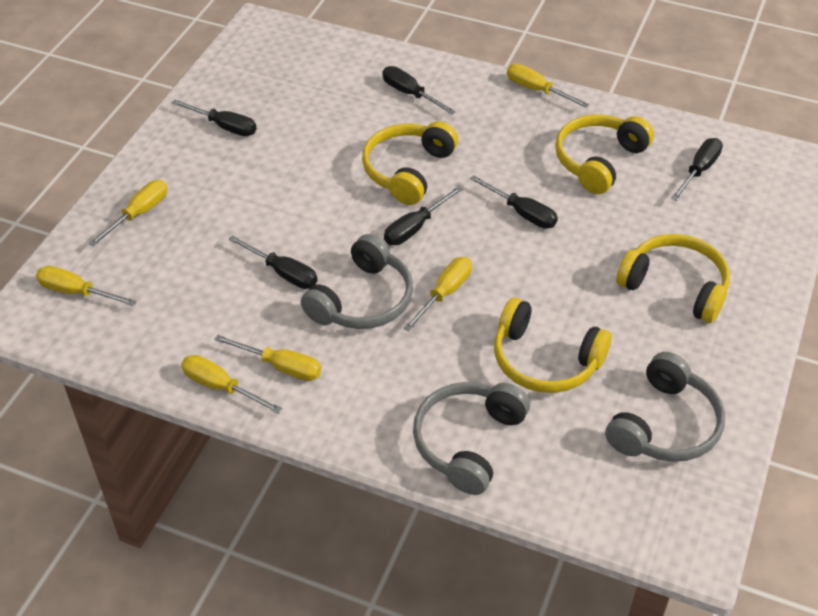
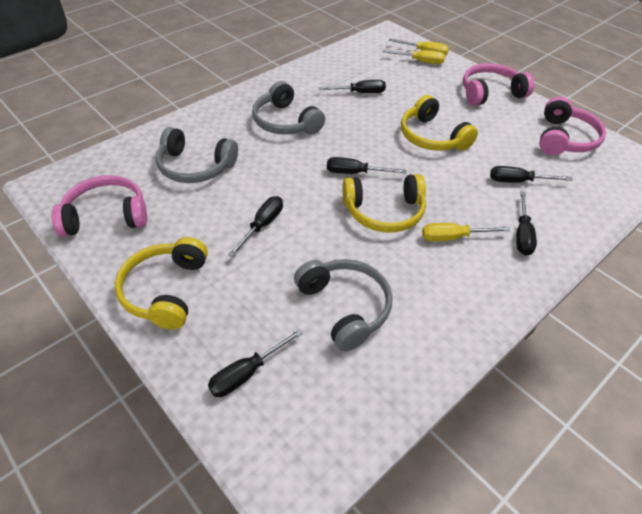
pink headphones: 0 -> 3
yellow headphones: 4 -> 3
yellow screwdriver: 6 -> 3

